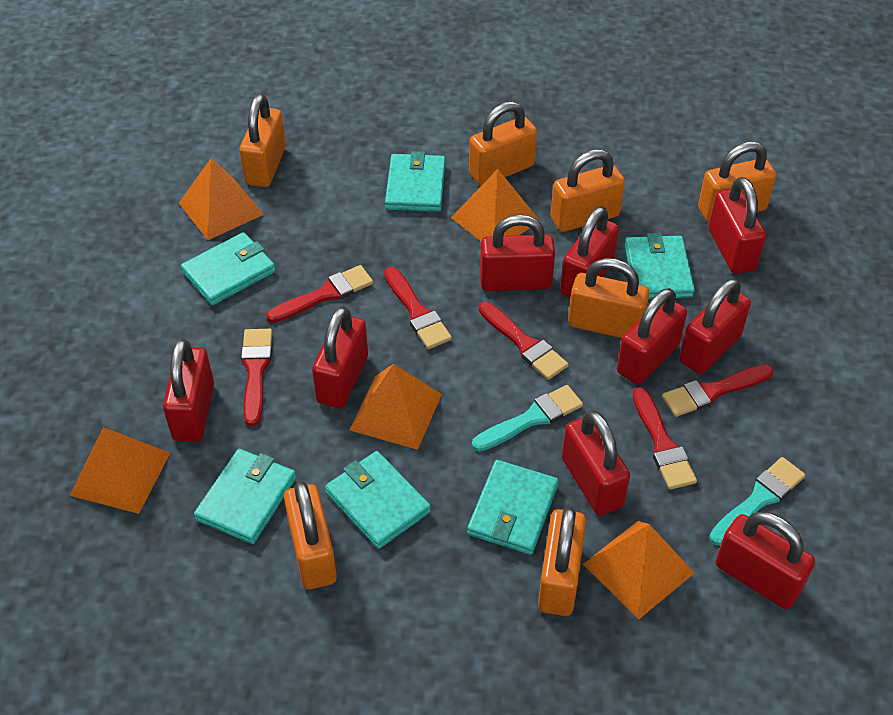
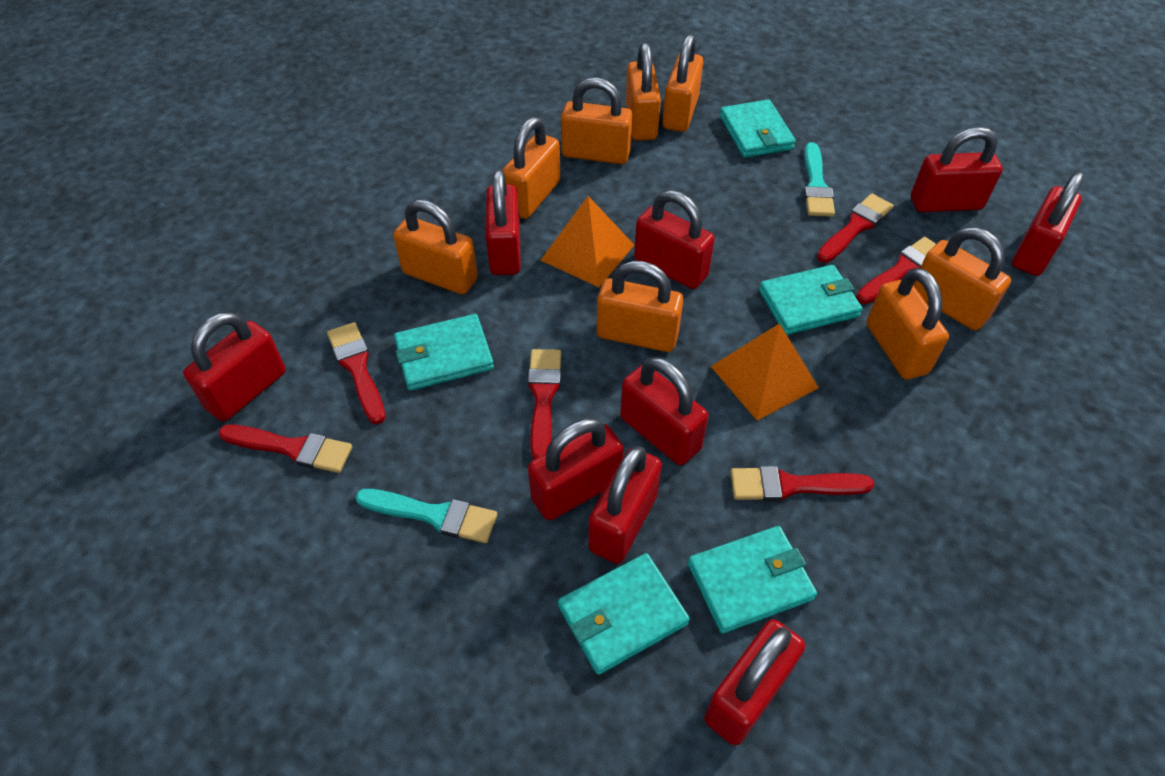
orange padlock: 7 -> 8
orange pyramid: 5 -> 2
turquoise wallet: 6 -> 5

